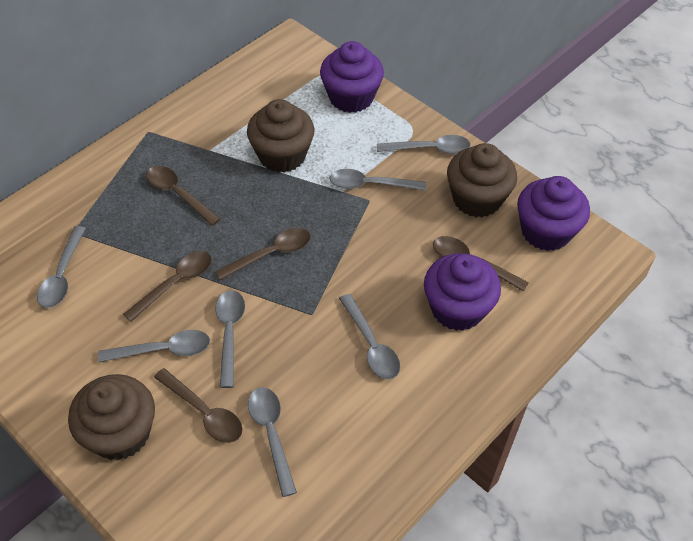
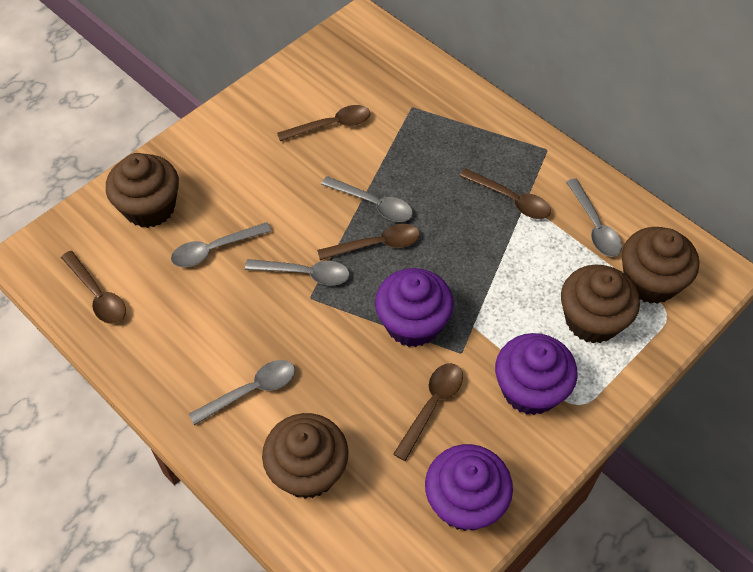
brown cupcake: 3 -> 4
grey spoon: 7 -> 5

